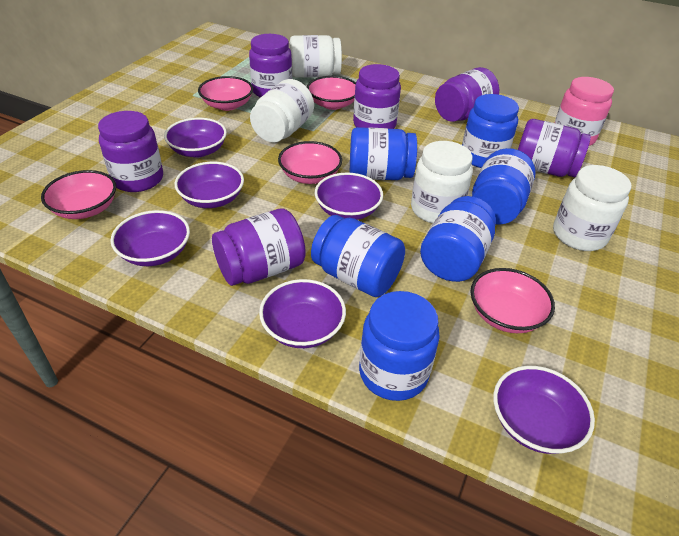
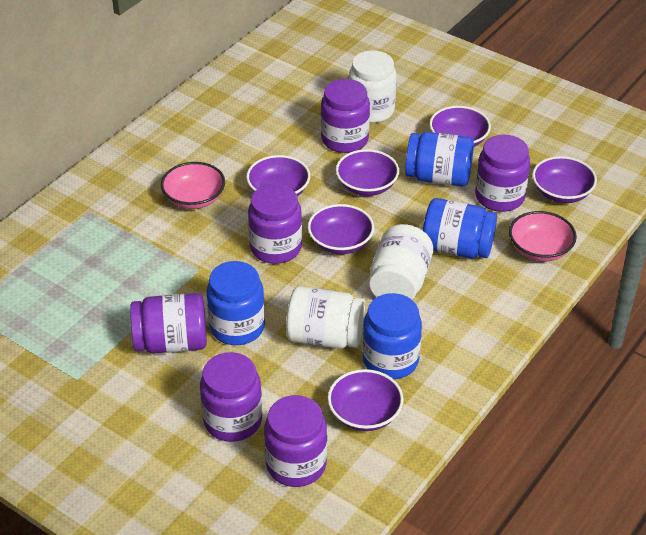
blue jar: 6 -> 4
pink bowl: 5 -> 2
pink jar: 1 -> 0
white jar: 4 -> 3

